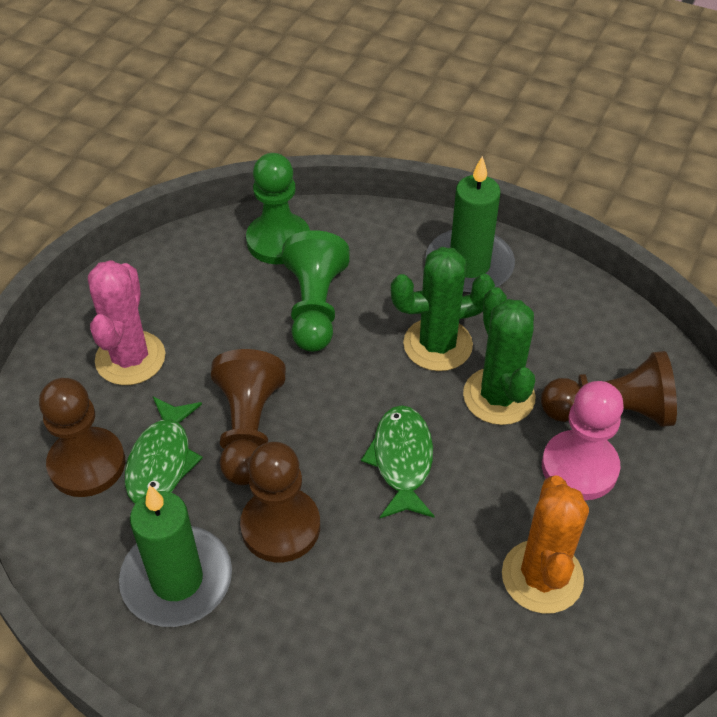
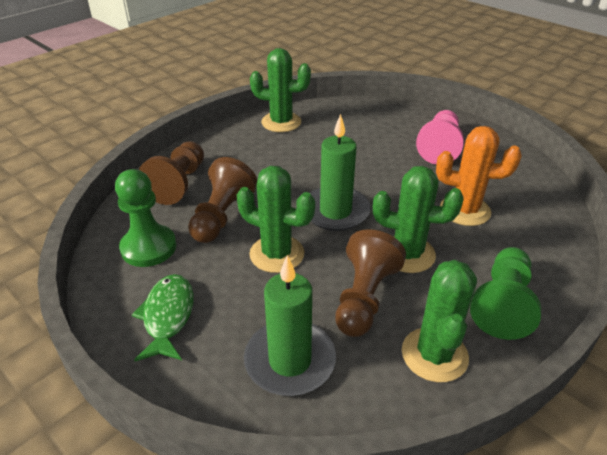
brown pawn: 4 -> 3
green cactus: 2 -> 4
green fish: 2 -> 1
pink cactus: 1 -> 0

